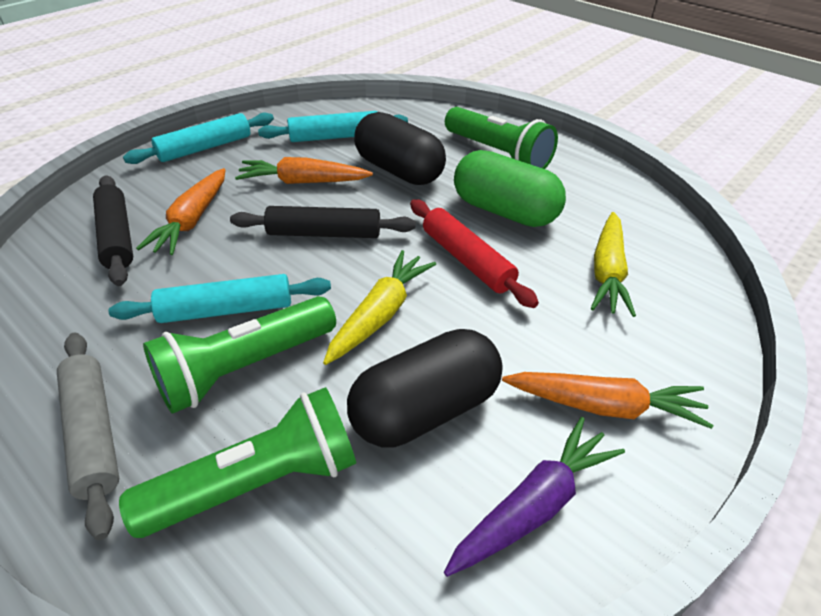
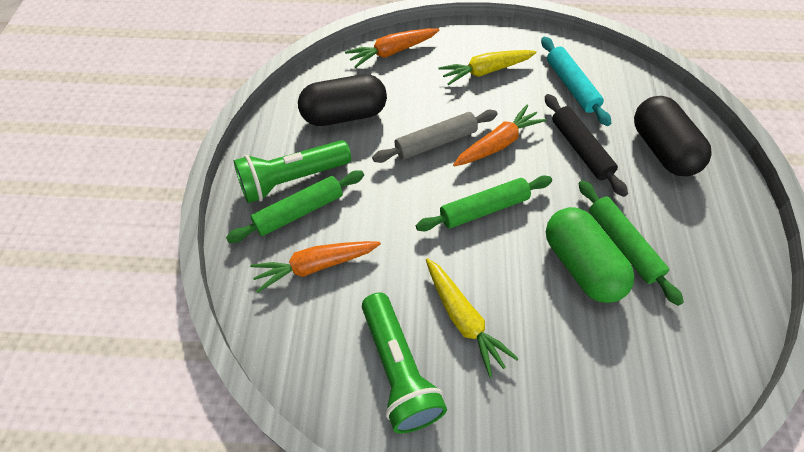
black rolling pin: 2 -> 1
green flashlight: 3 -> 2
green rolling pin: 0 -> 3
purple carrot: 1 -> 0
red rolling pin: 1 -> 0
turquoise rolling pin: 3 -> 1

